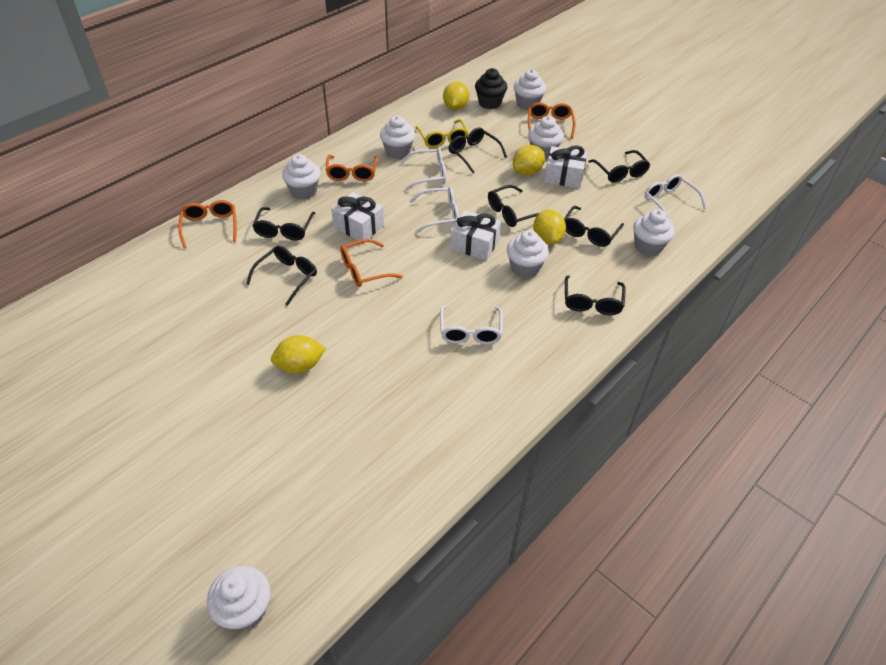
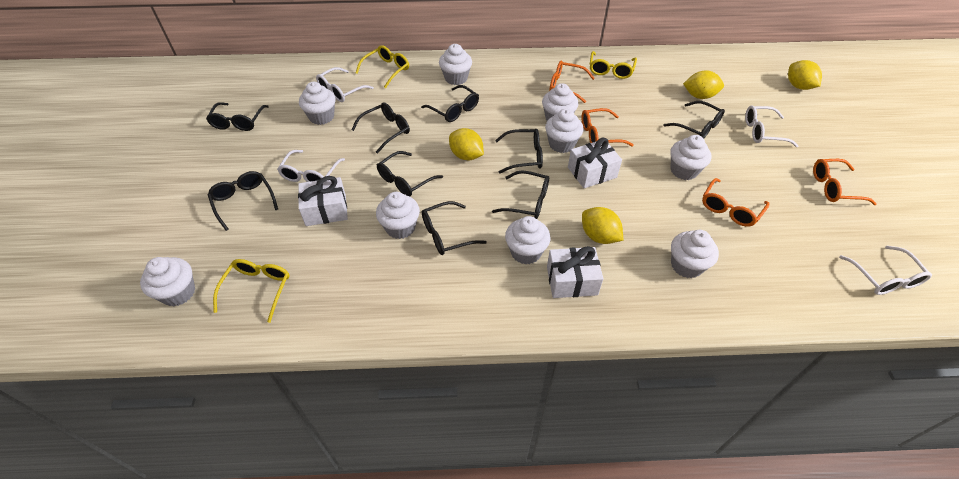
black cupcake: 1 -> 0
black glasses: 7 -> 9
white cupcake: 7 -> 9
yellow glasses: 1 -> 3

